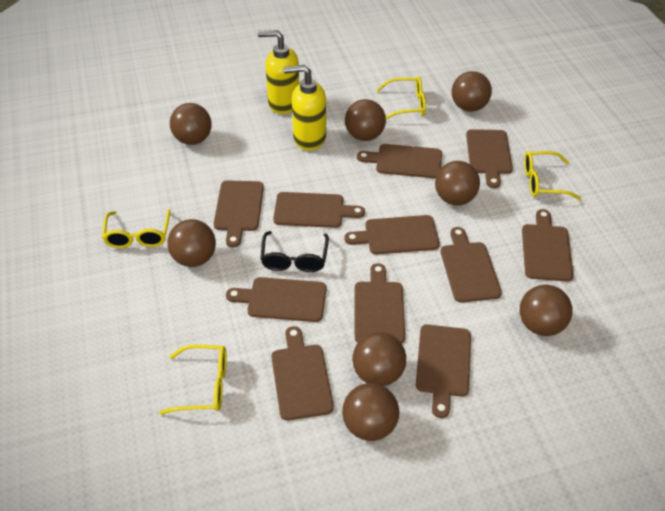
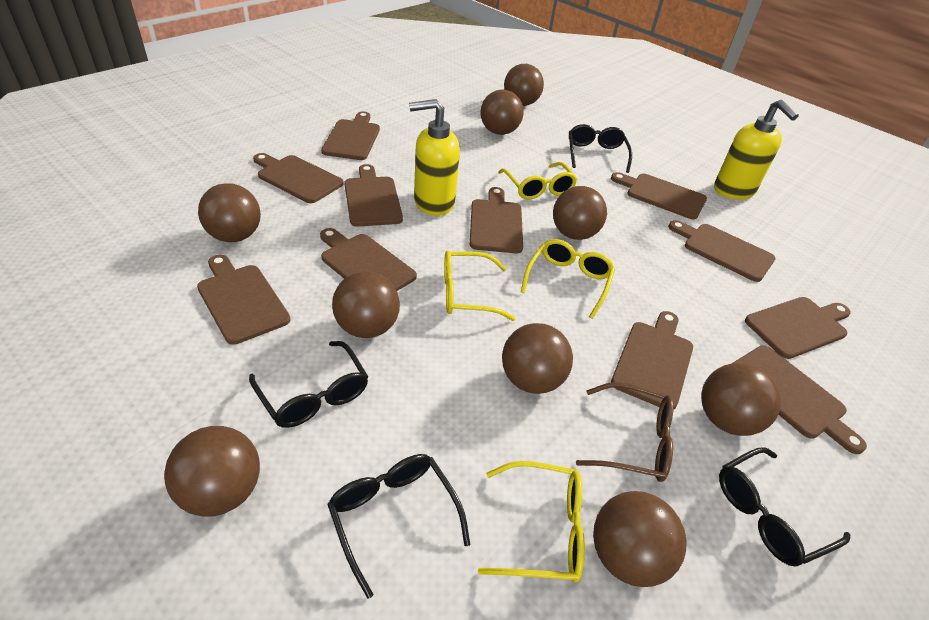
black glasses: 1 -> 4
brown ball: 8 -> 9
brown glasses: 0 -> 1

